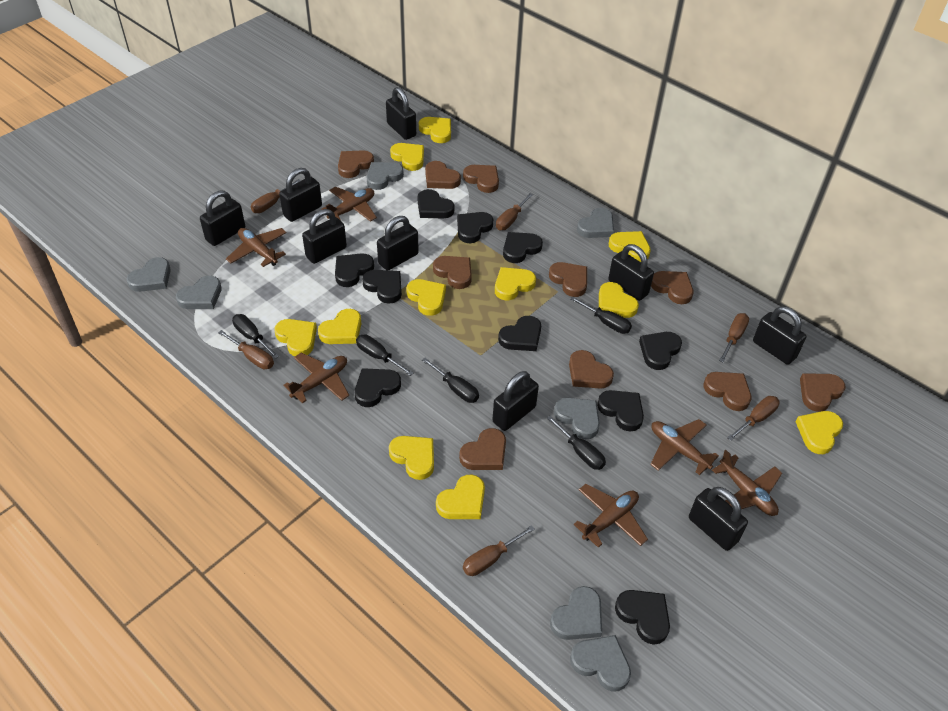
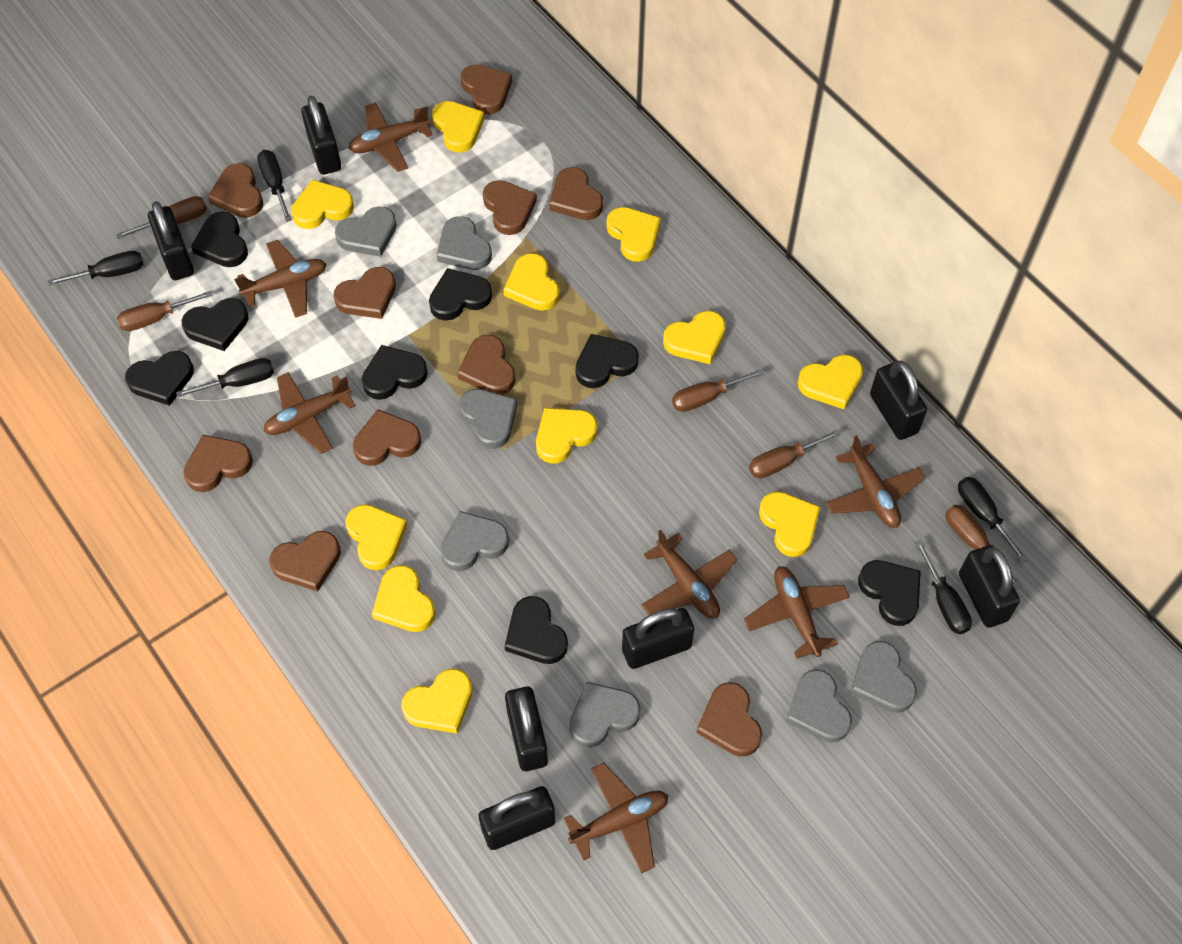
black heart: 10 -> 8
black padlock: 9 -> 7
brown plane: 6 -> 7
brown screwdriver: 6 -> 5

